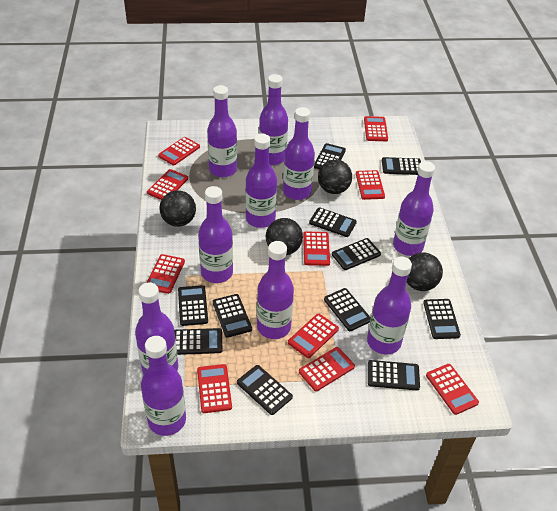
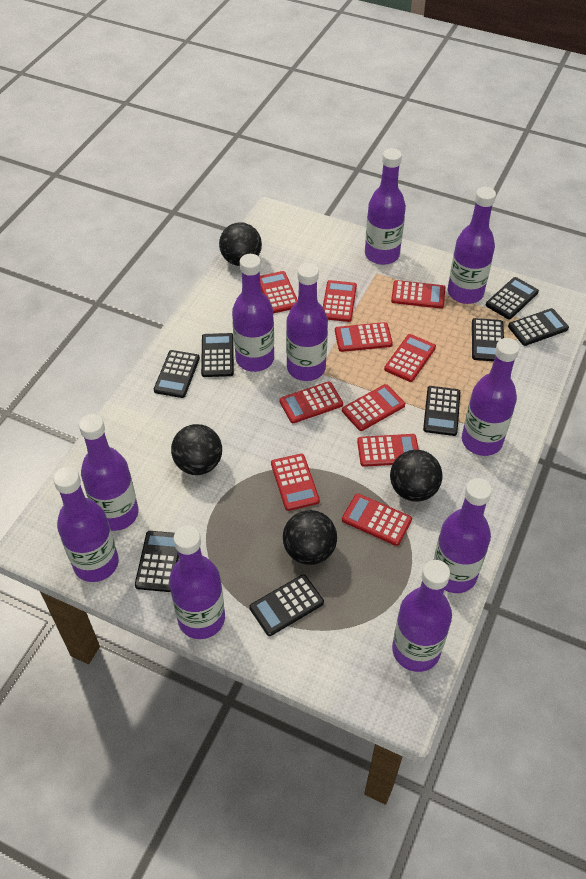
black calculator: 11 -> 8

